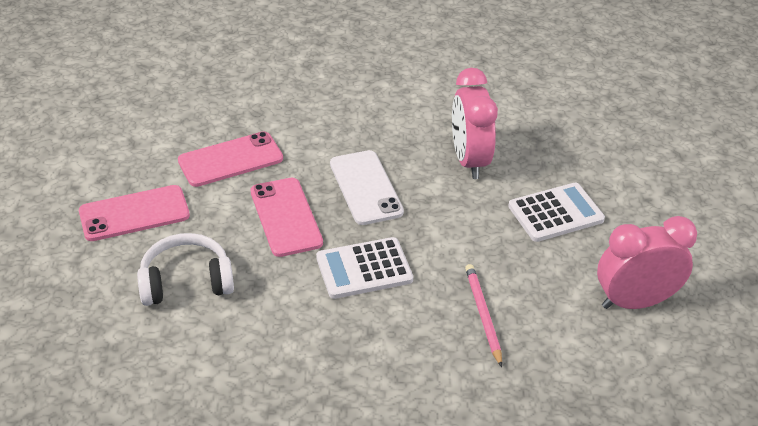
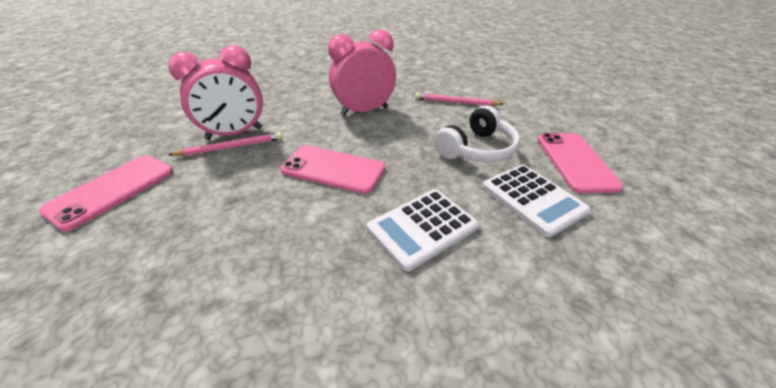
pink pencil: 1 -> 2
white phone: 1 -> 0

